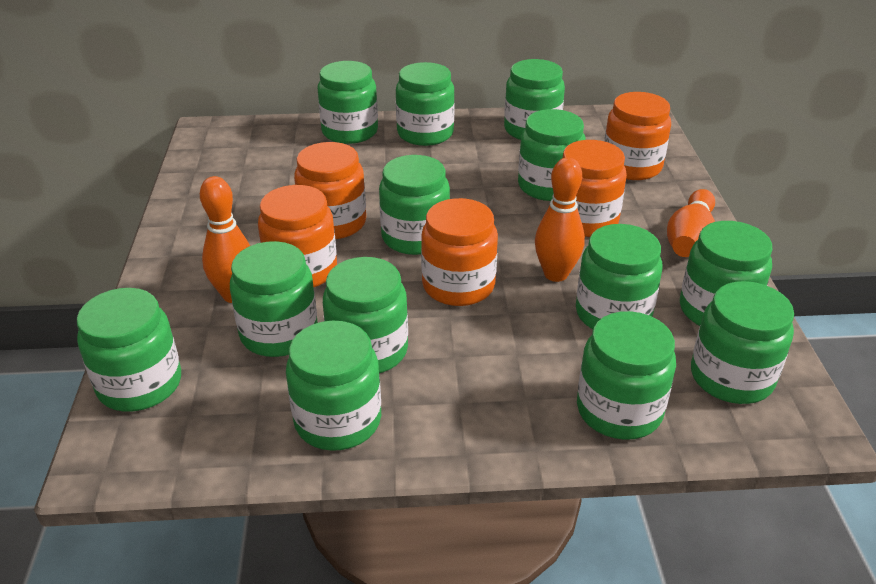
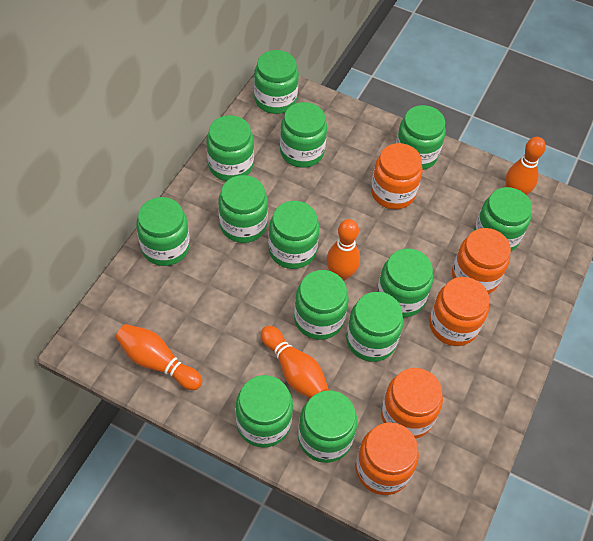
orange bowling pin: 3 -> 4

